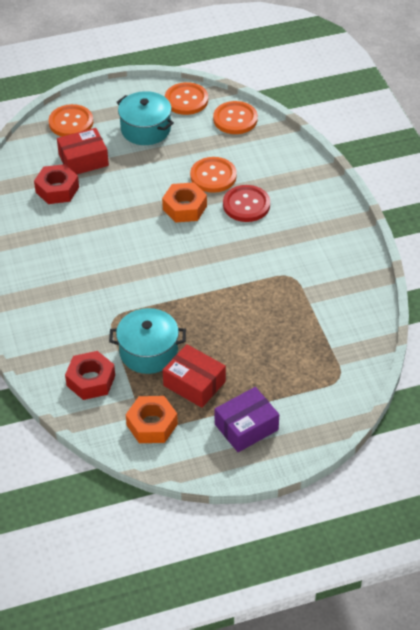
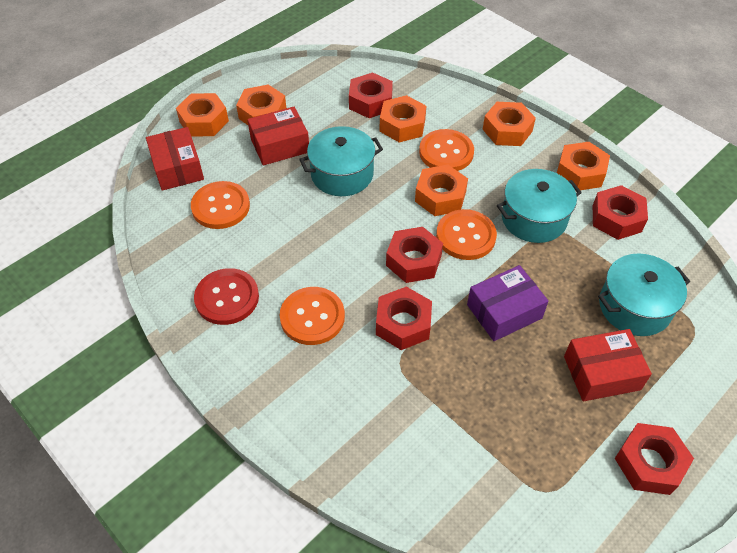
orange nut: 2 -> 6
red box: 2 -> 3
red nut: 2 -> 5
turquoise pot: 2 -> 3

